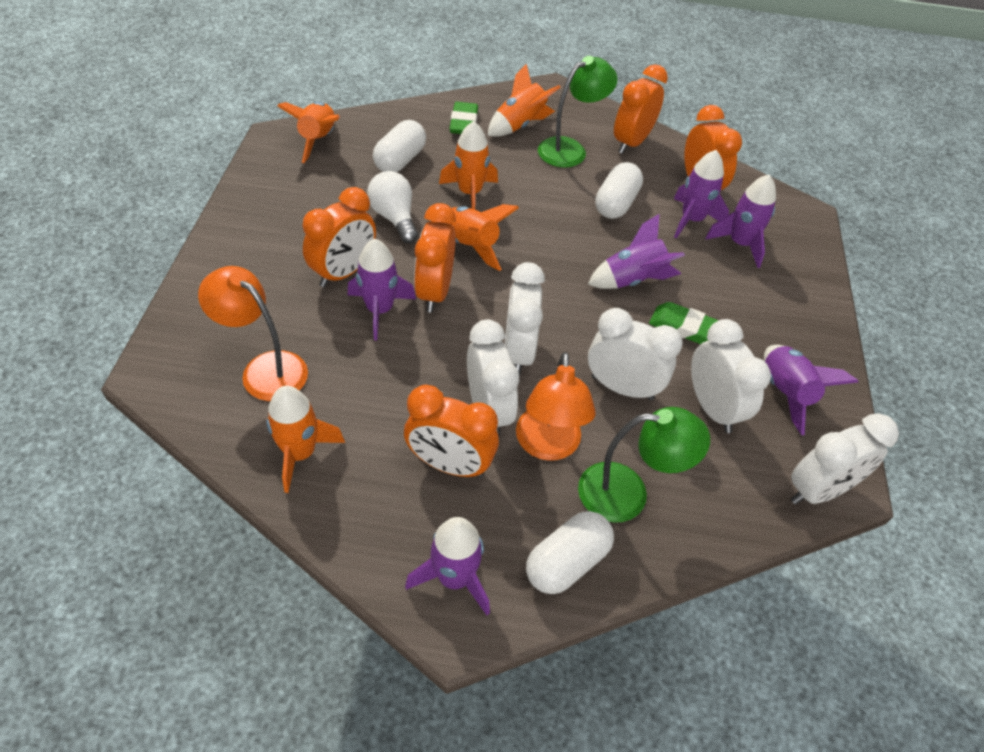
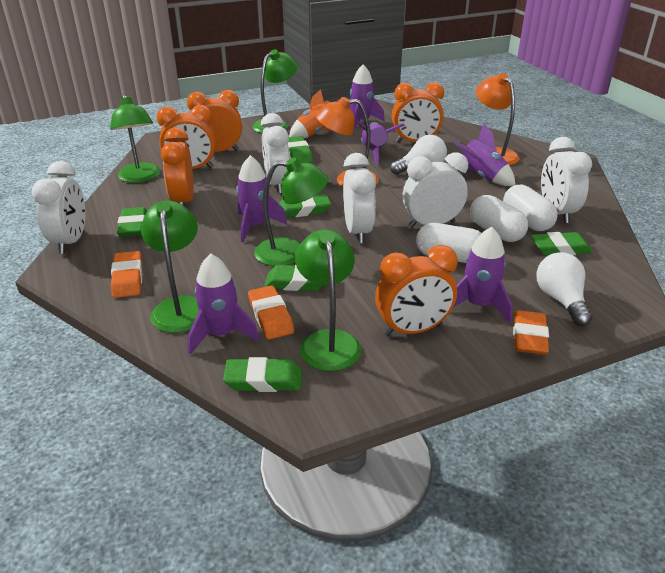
green eraser: 2 -> 6
green lamp: 2 -> 5
orange eraser: 0 -> 3
orange rocket: 5 -> 1
white light bulb: 1 -> 2

